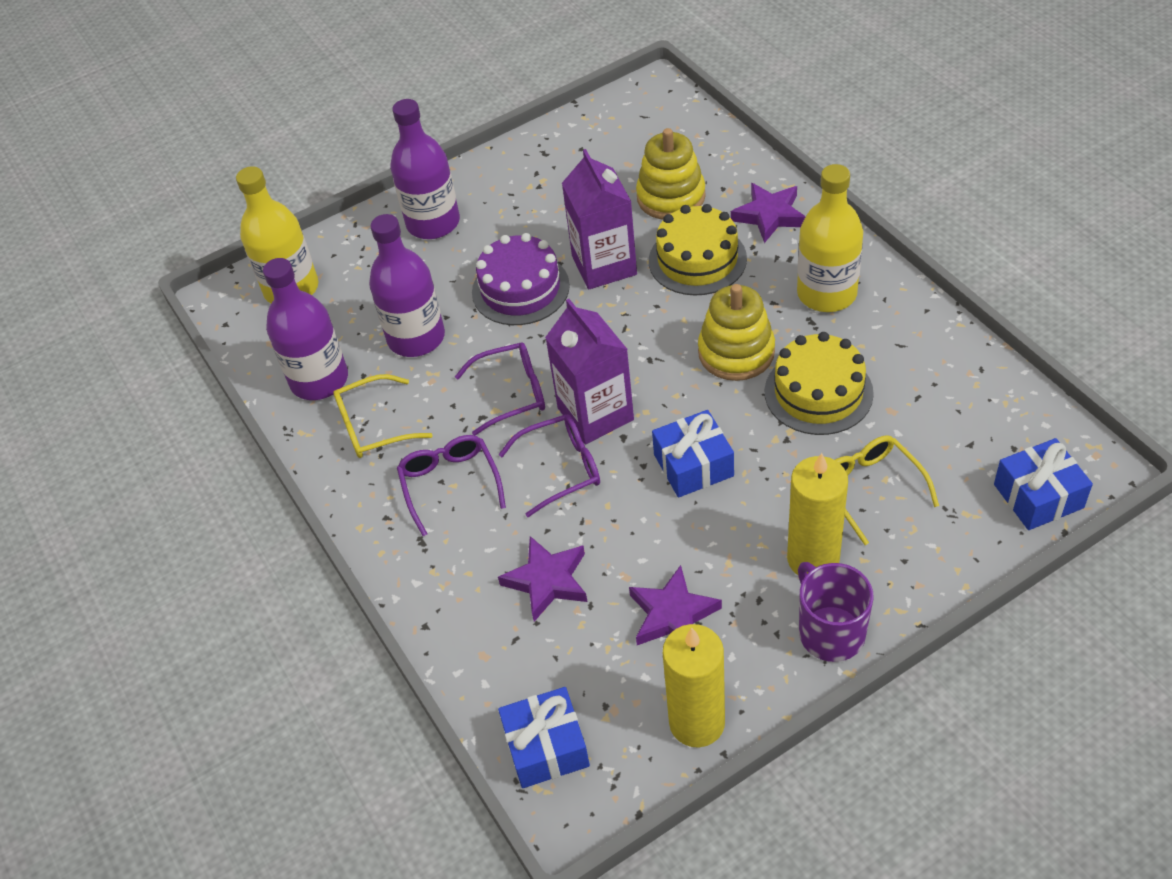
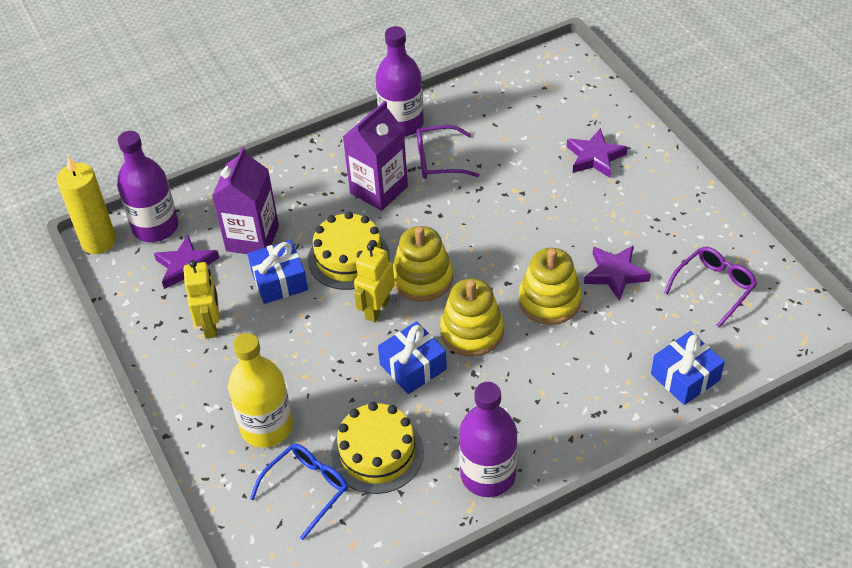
blue glasses: 0 -> 1
purple cake: 1 -> 0
purple glasses: 3 -> 2
purple mug: 1 -> 0
yellow bottle: 2 -> 1
yellow candle: 2 -> 1
yellow glasses: 2 -> 0
yellow robot: 0 -> 2
yellow stacking toy: 2 -> 3

